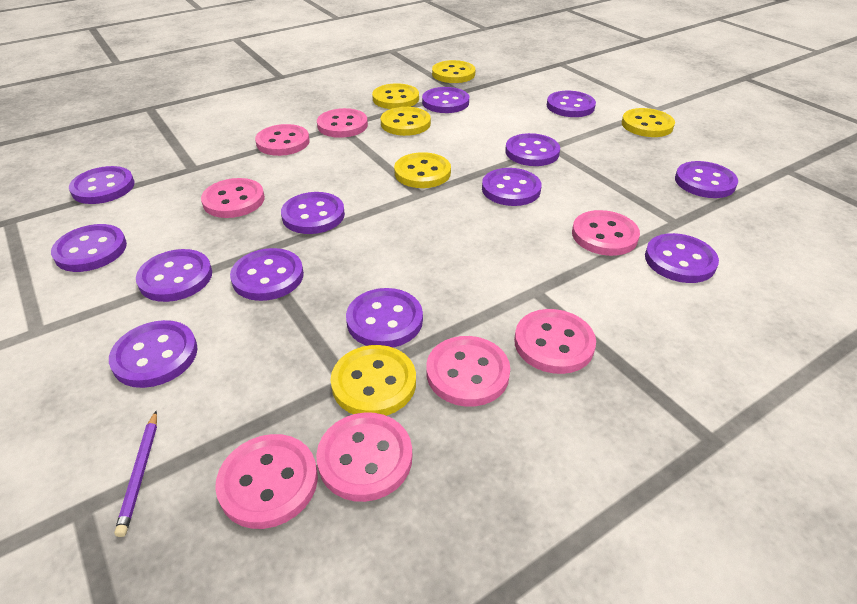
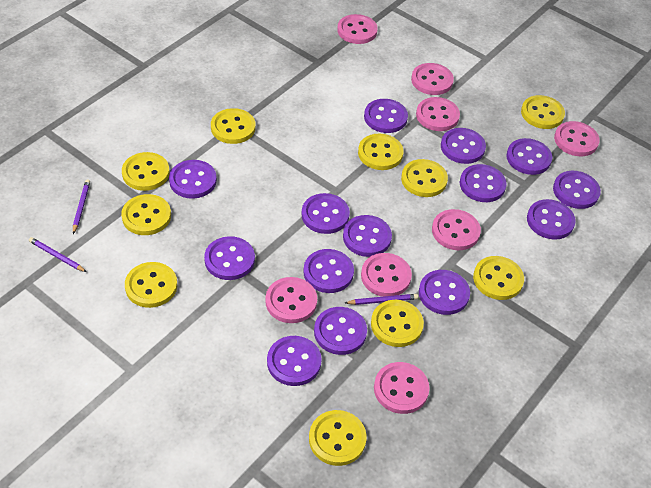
purple button: 13 -> 14
purple pencil: 1 -> 3
yellow button: 6 -> 10

